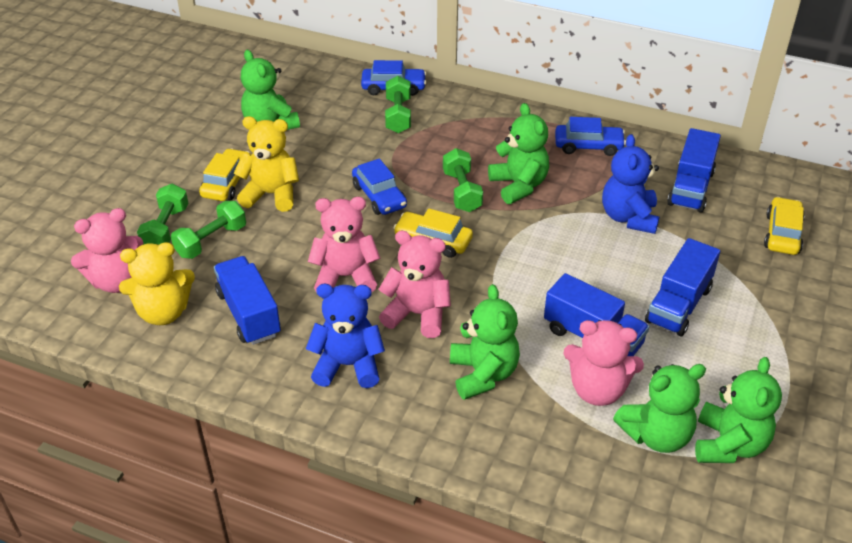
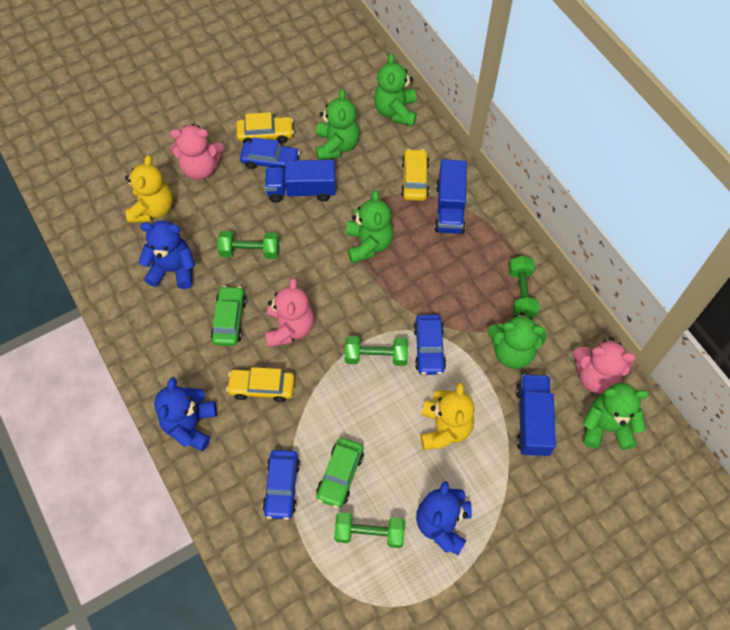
blue teddy bear: 2 -> 3
blue truck: 4 -> 3
green car: 0 -> 2
pink teddy bear: 4 -> 3

